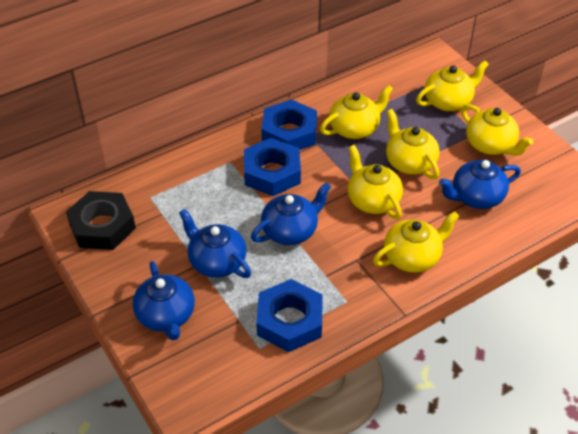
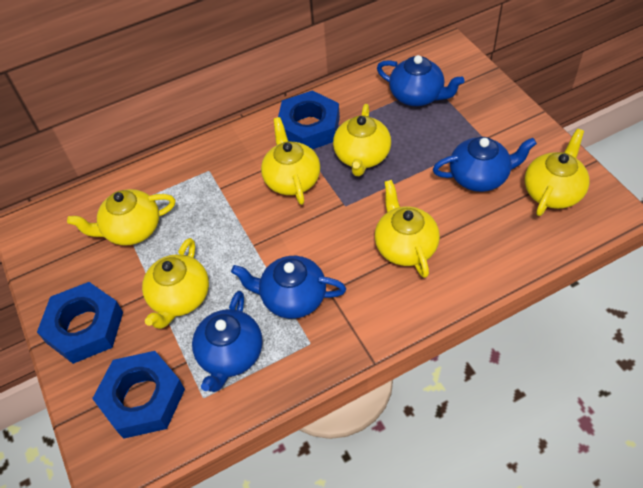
black nut: 1 -> 0

